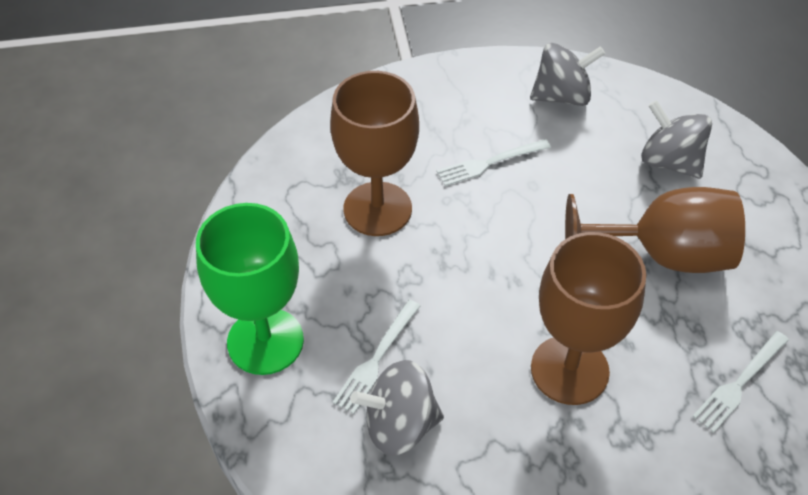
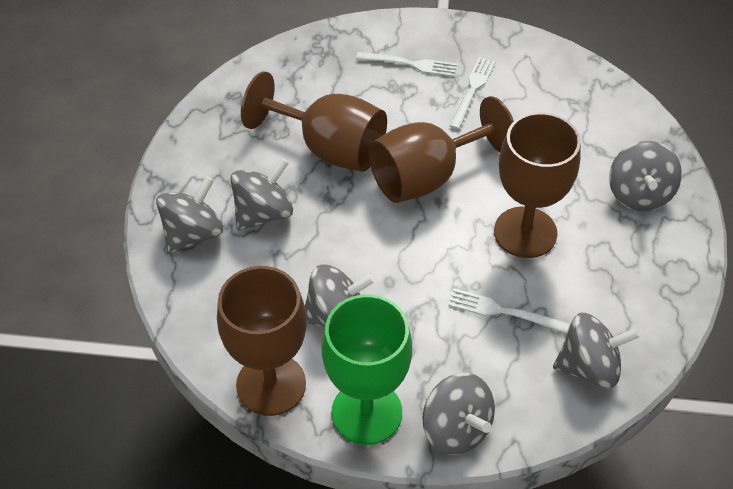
brown goblet: 3 -> 4
grey spinning top: 3 -> 6

